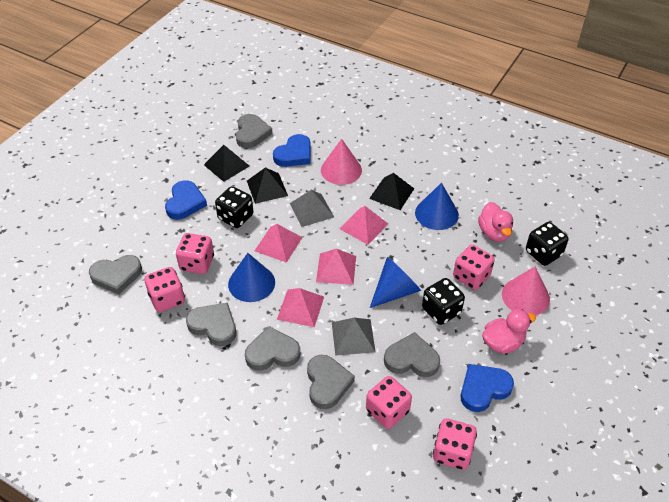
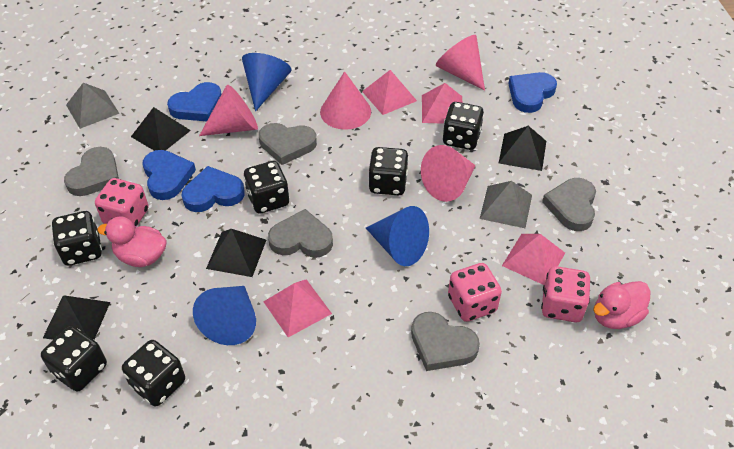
black dice: 3 -> 6
black pyramid: 3 -> 4
blue heart: 3 -> 4
grey heart: 6 -> 5
pink cone: 2 -> 4
pink dice: 5 -> 3

